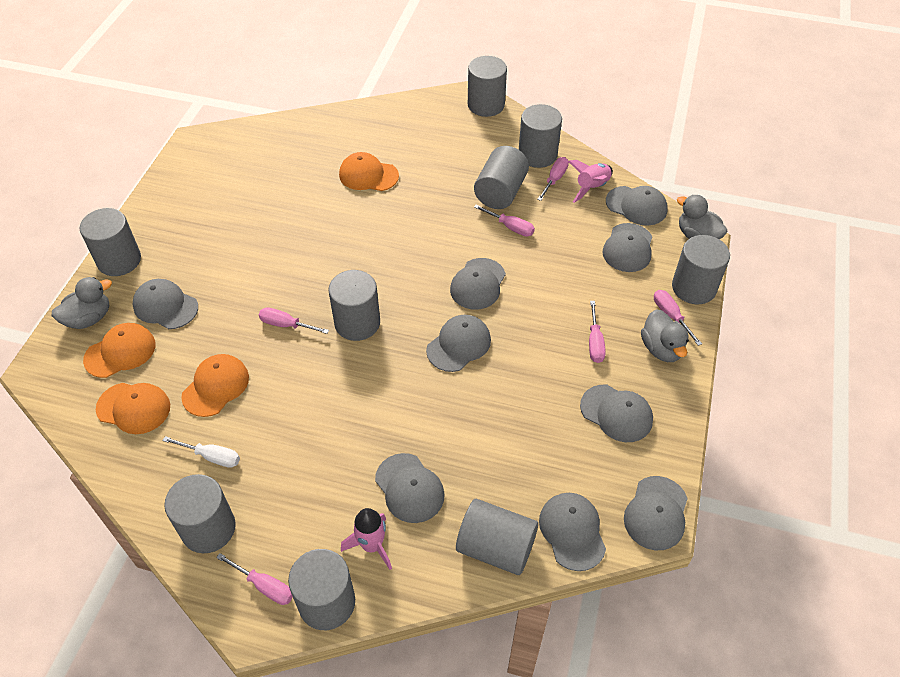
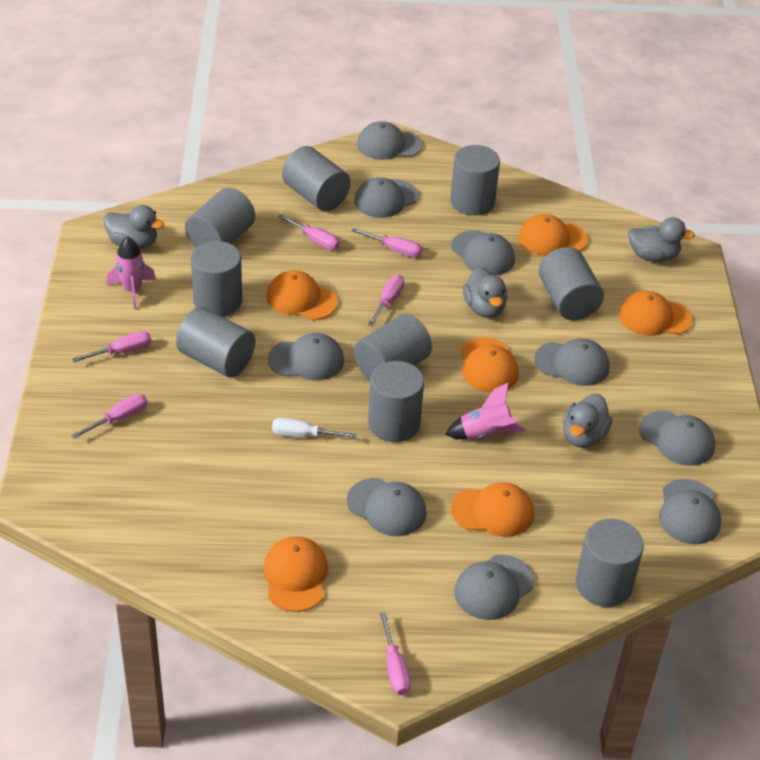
grey duck: 3 -> 4
orange cap: 4 -> 6

